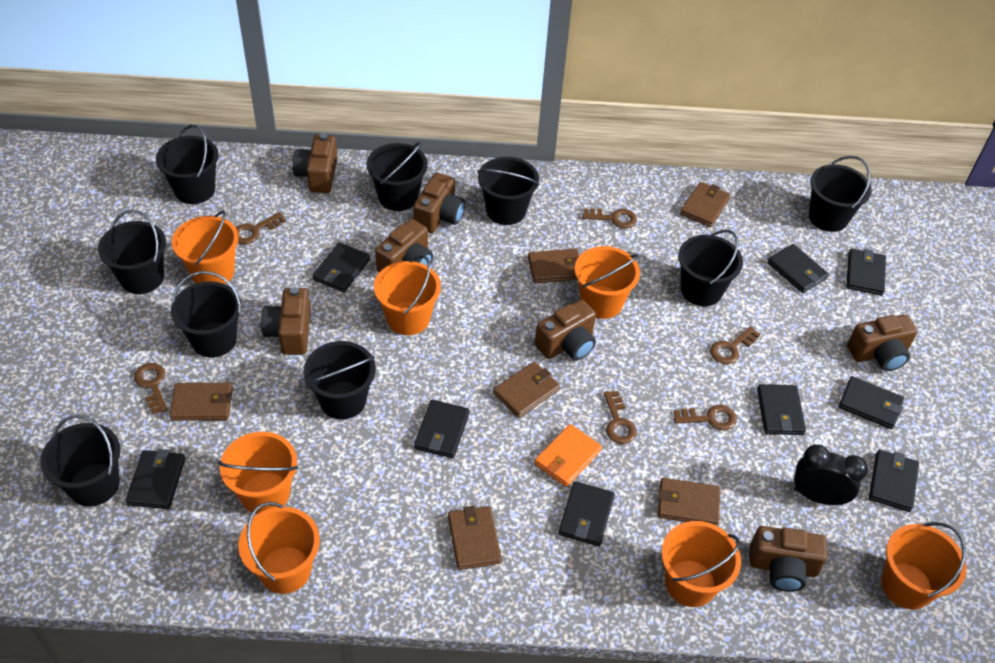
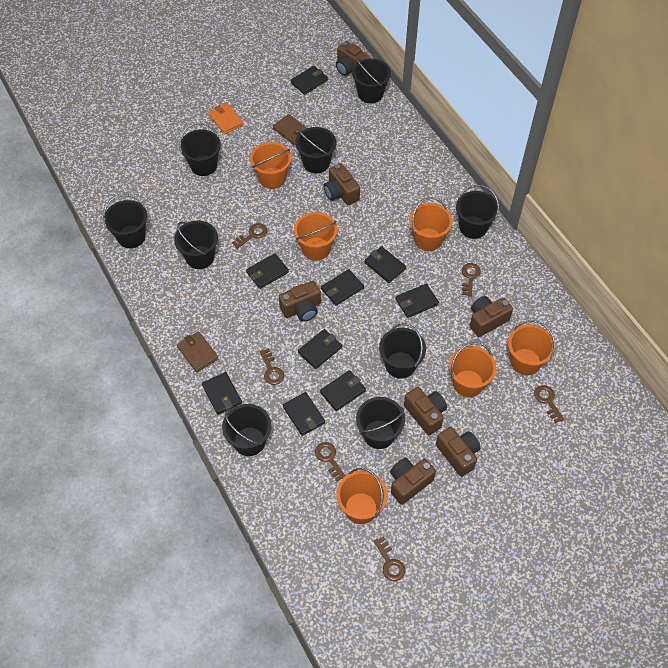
black clock: 1 -> 0
brown wallet: 6 -> 2
orange bucket: 7 -> 6

